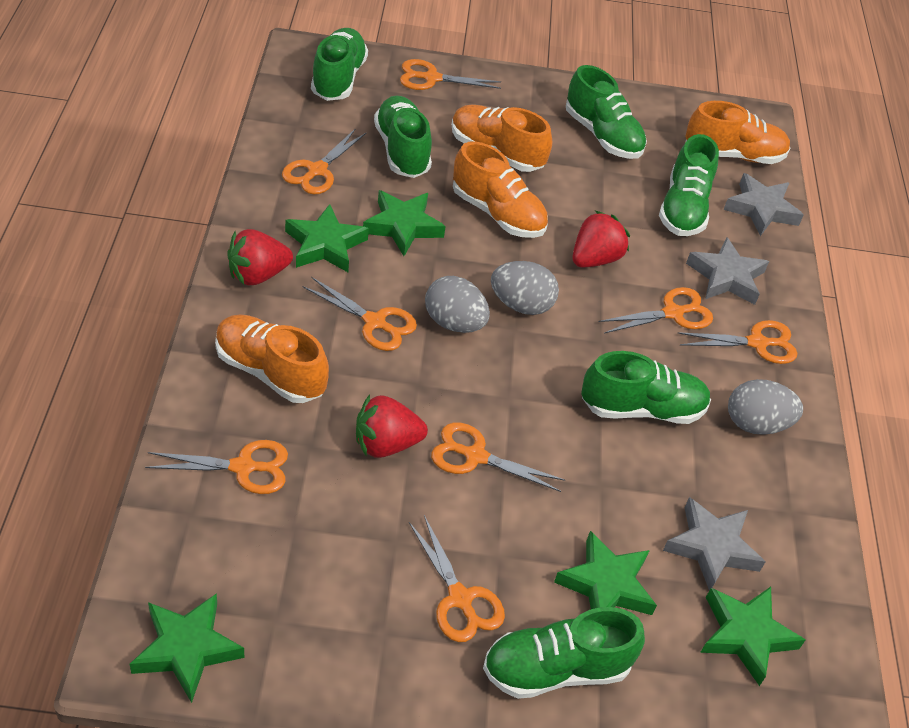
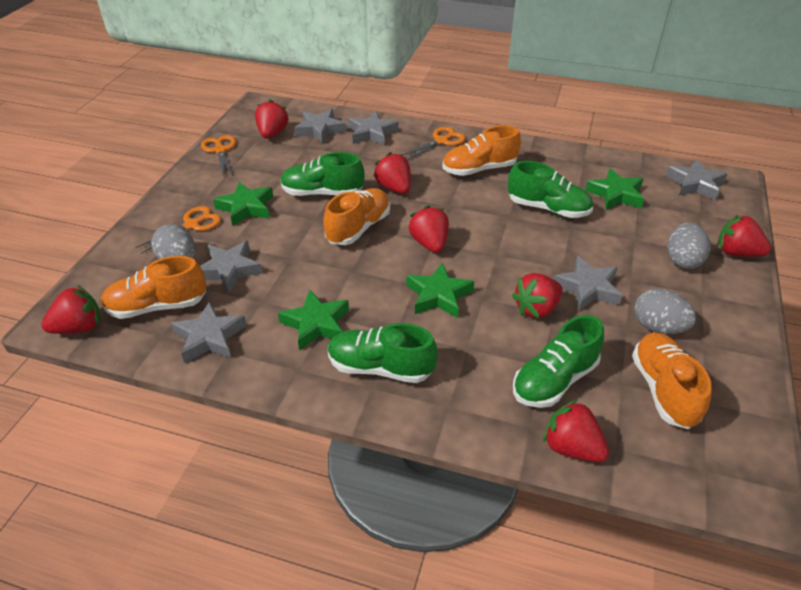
green shoe: 6 -> 4
green star: 5 -> 4
grey star: 3 -> 6
orange scissors: 8 -> 3
red strawberry: 3 -> 7

